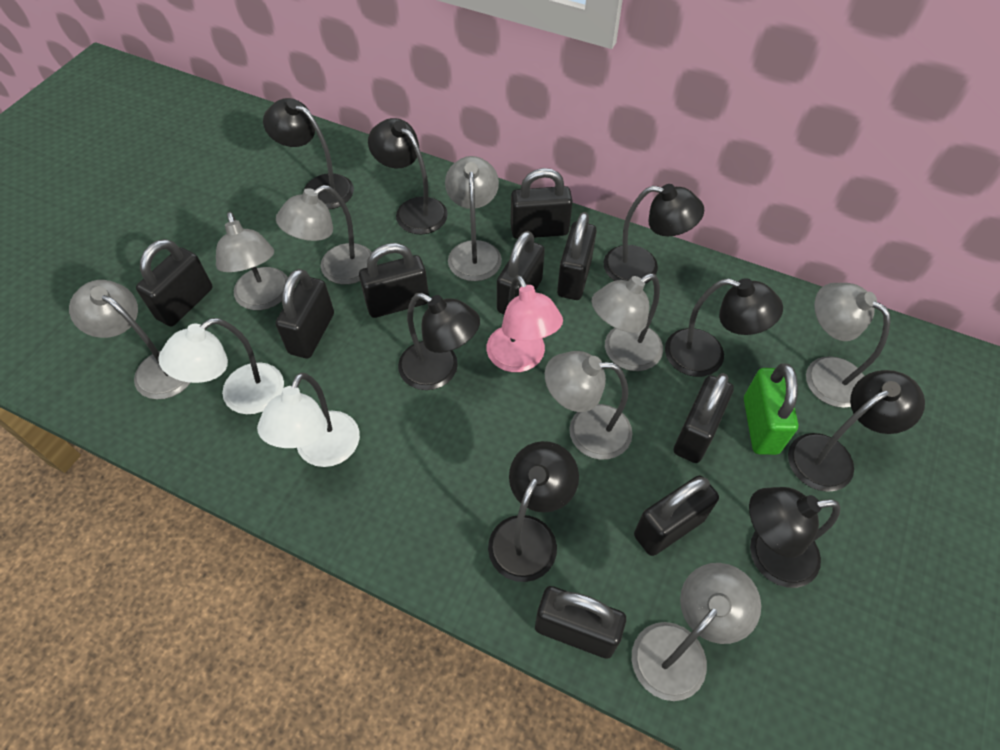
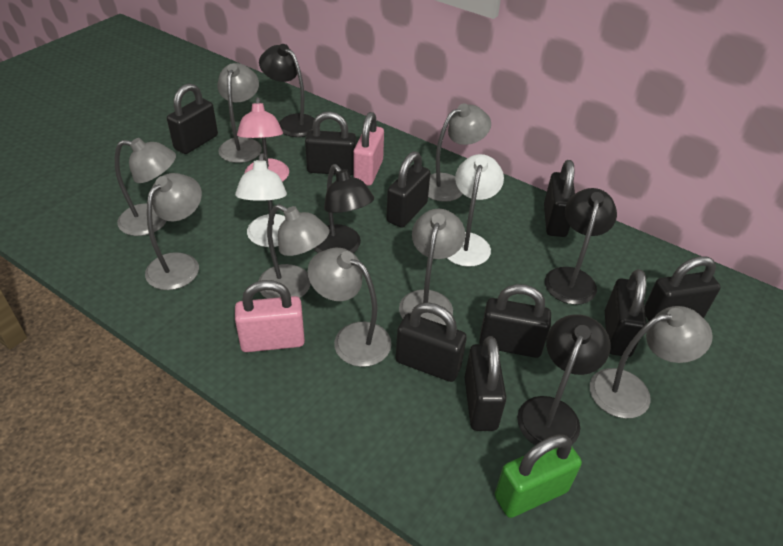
black lamp: 8 -> 4
pink padlock: 0 -> 2

